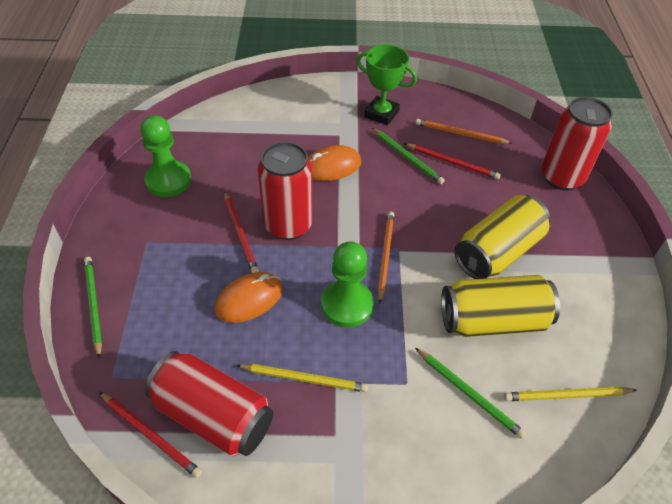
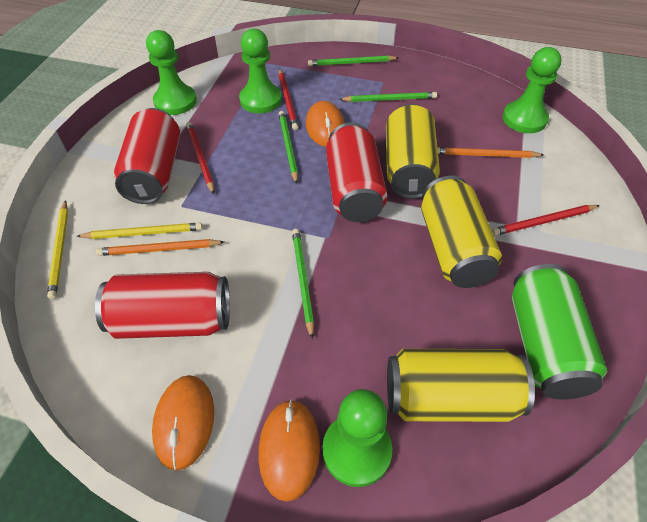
green can: 0 -> 1
green pawn: 2 -> 4
green pencil: 3 -> 4
green trophy: 1 -> 0
orange mouse: 2 -> 3
yellow can: 2 -> 3

